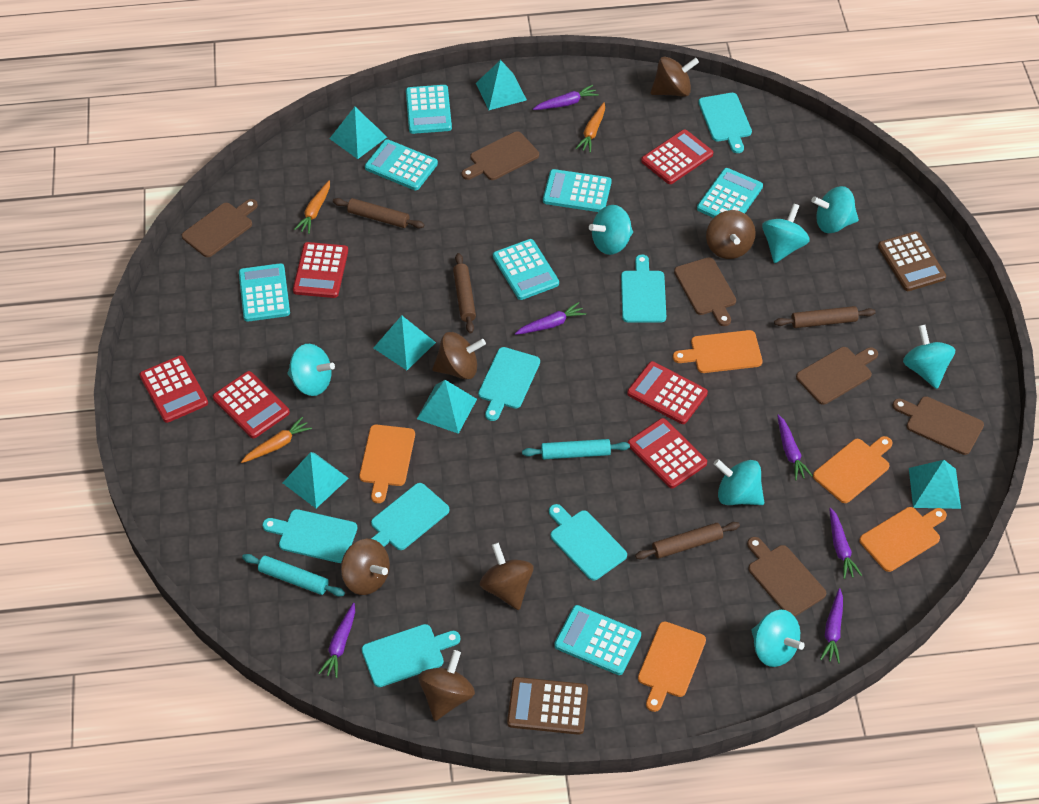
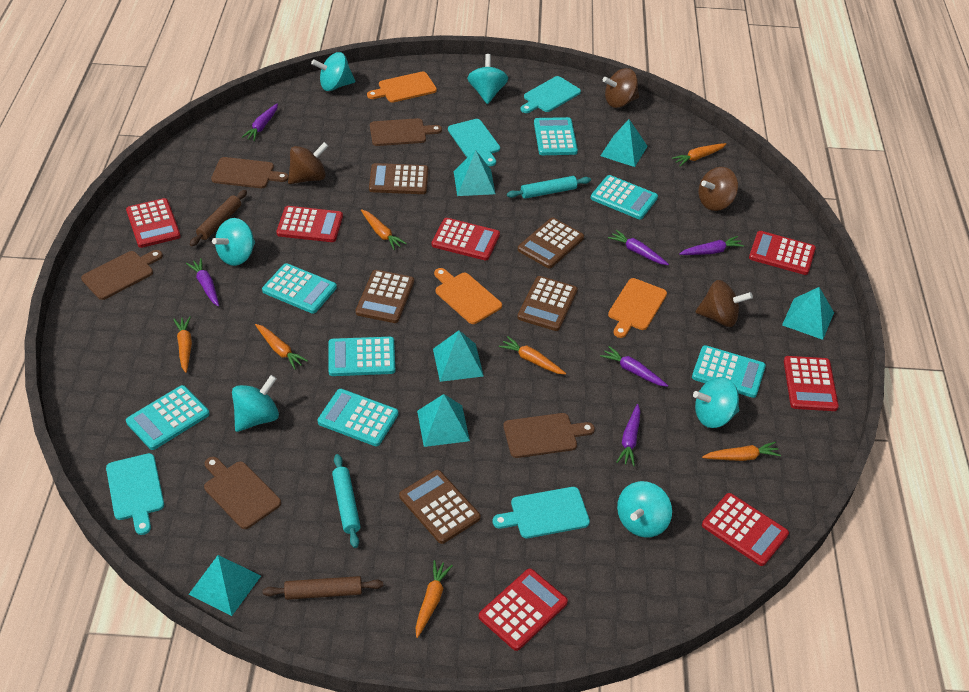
brown calculator: 2 -> 5
brown cutting board: 6 -> 5
brown rolling pin: 4 -> 2
brown spinning top: 6 -> 4
orange carrot: 3 -> 7
orange cutting board: 5 -> 3
red calculator: 6 -> 7
turquoise cutting board: 7 -> 4
turquoise spinning top: 7 -> 6

